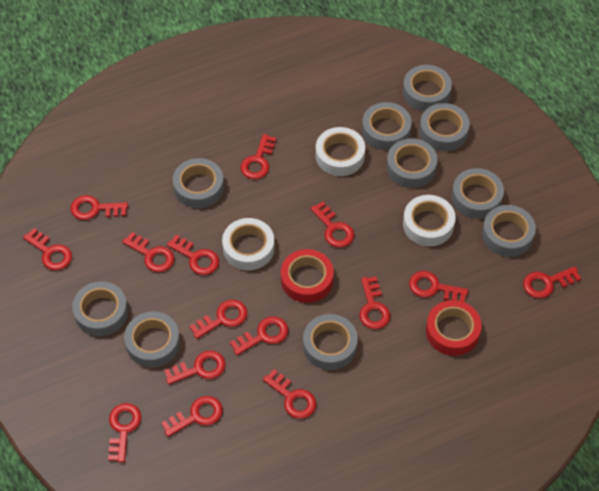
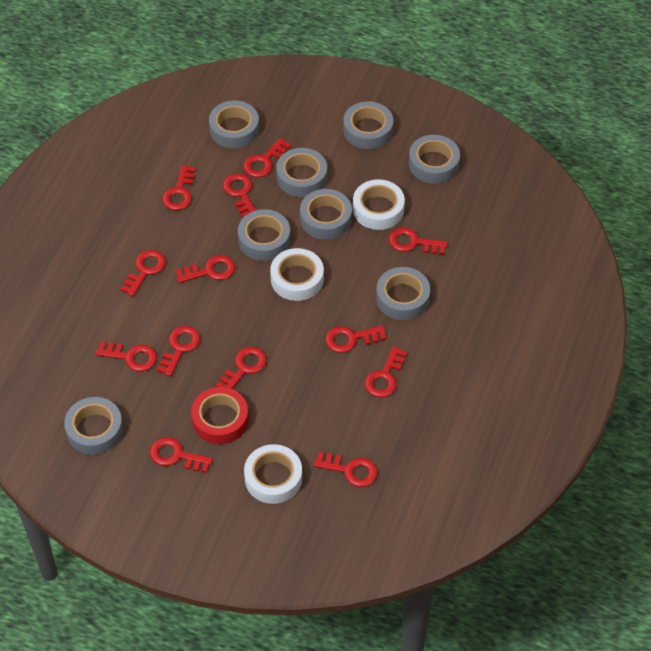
grey tape: 10 -> 8
red key: 15 -> 13
red tape: 2 -> 1

